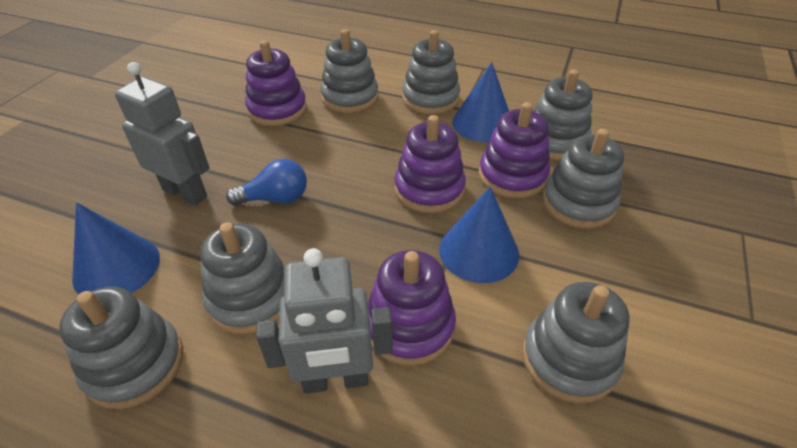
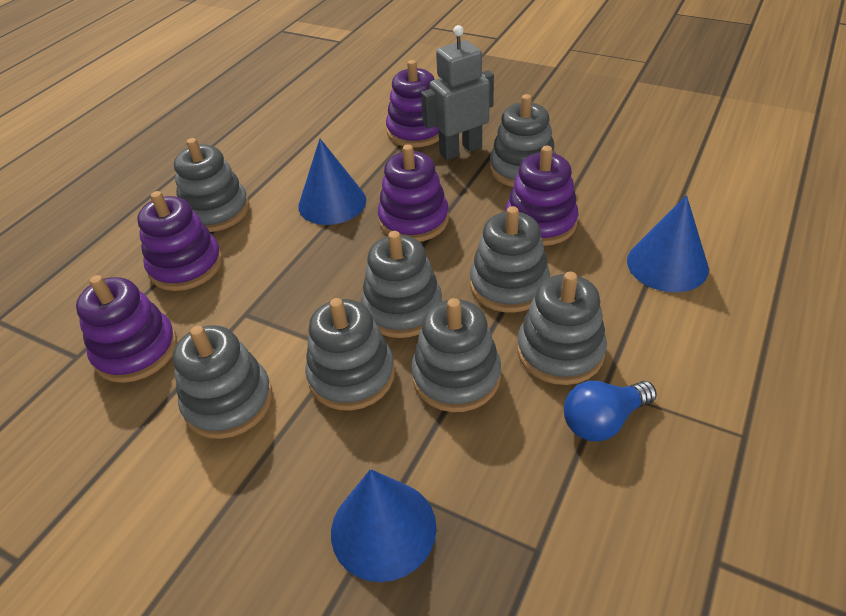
grey robot: 2 -> 1
grey stacking toy: 7 -> 8
purple stacking toy: 4 -> 5

